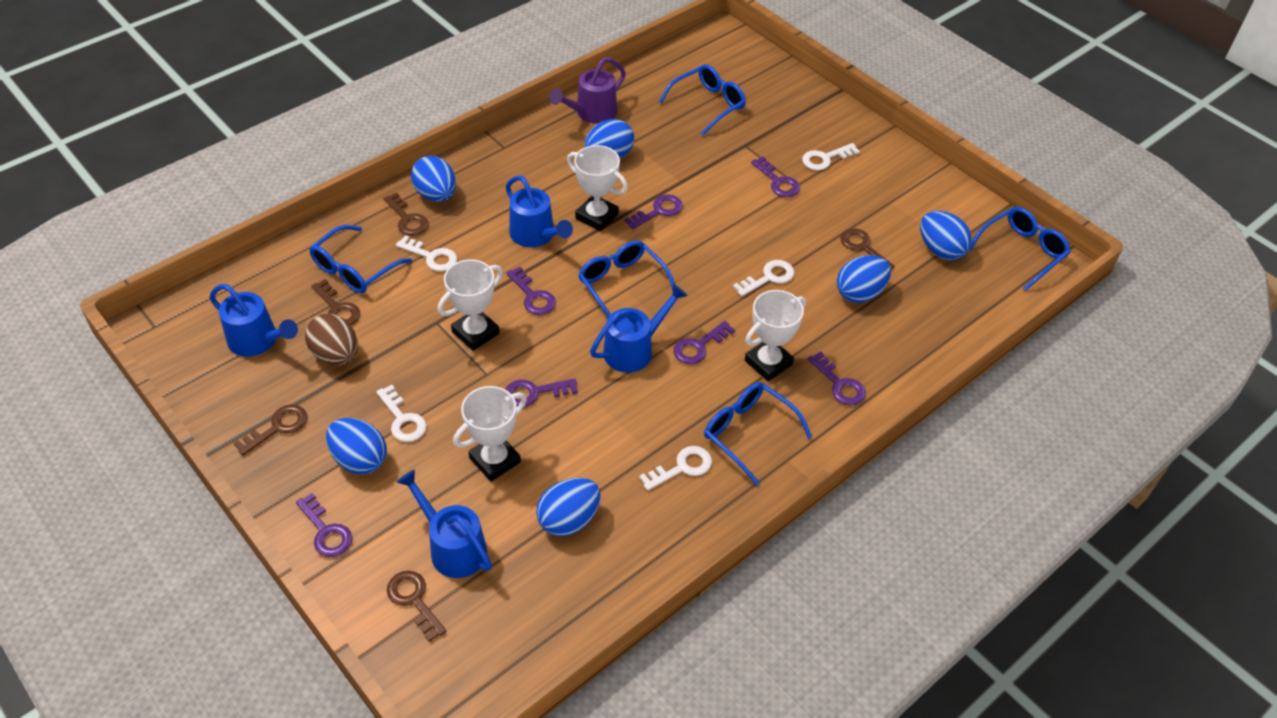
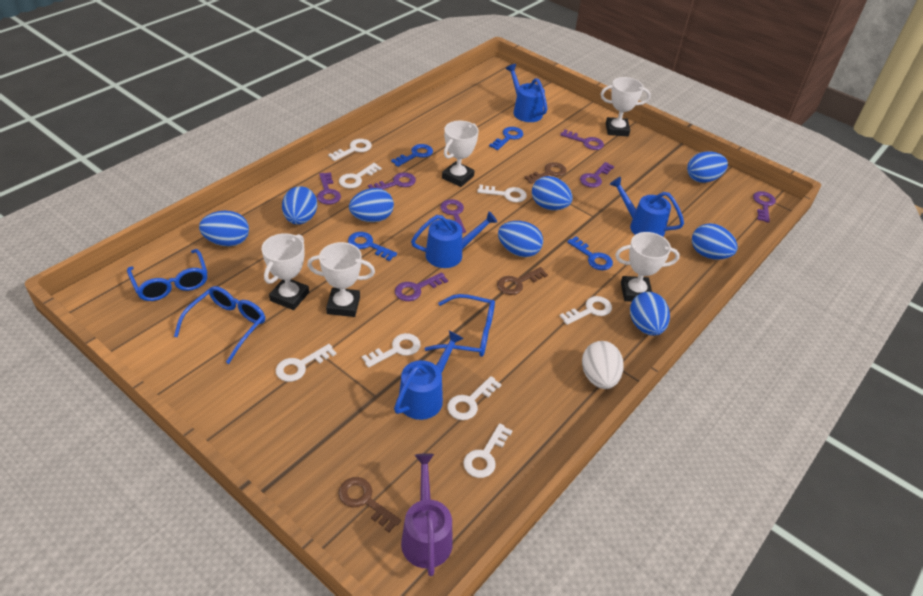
blue egg: 6 -> 8
blue glasses: 5 -> 3
blue key: 0 -> 4
brown egg: 1 -> 0
brown key: 5 -> 3
white egg: 0 -> 1
white key: 5 -> 8
white trophy: 4 -> 5

